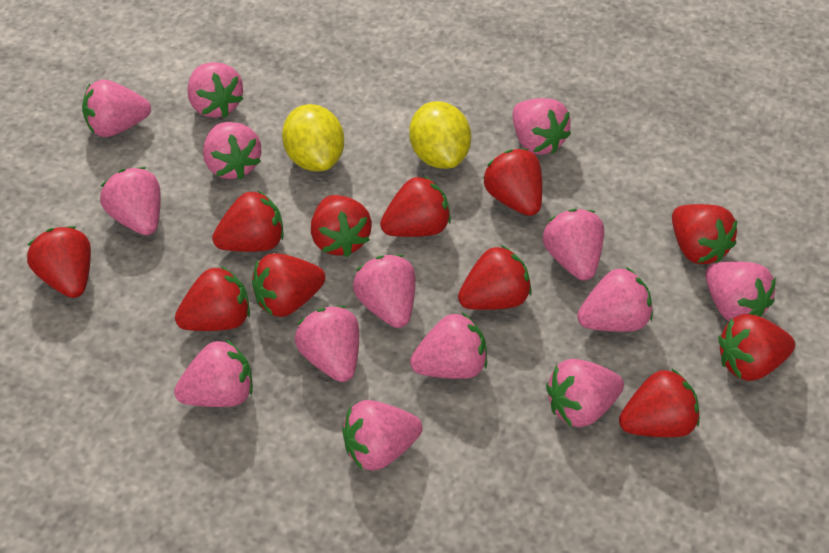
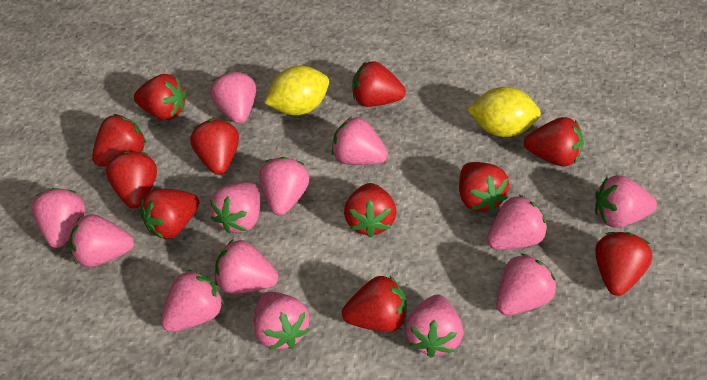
pink strawberry: 14 -> 13

